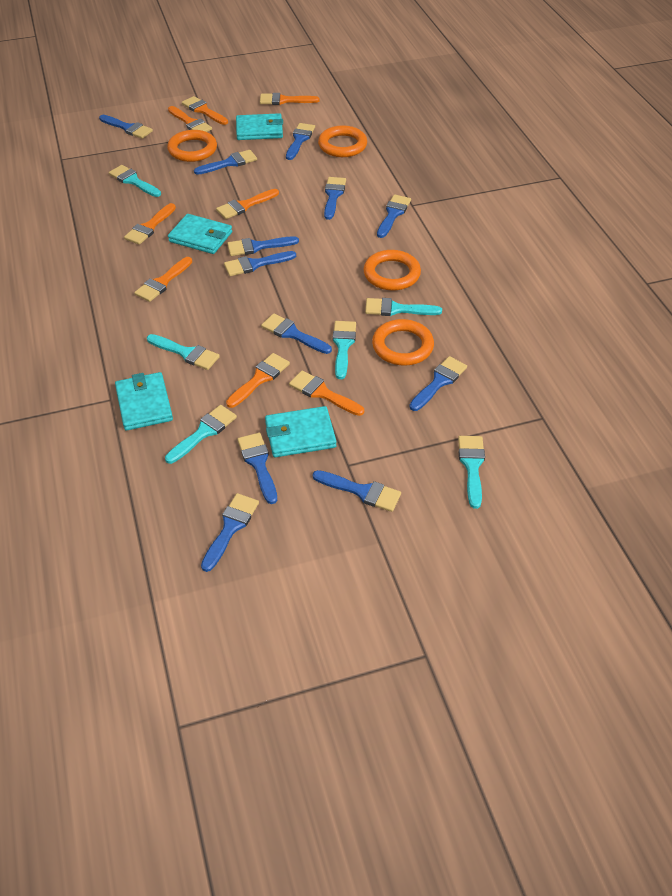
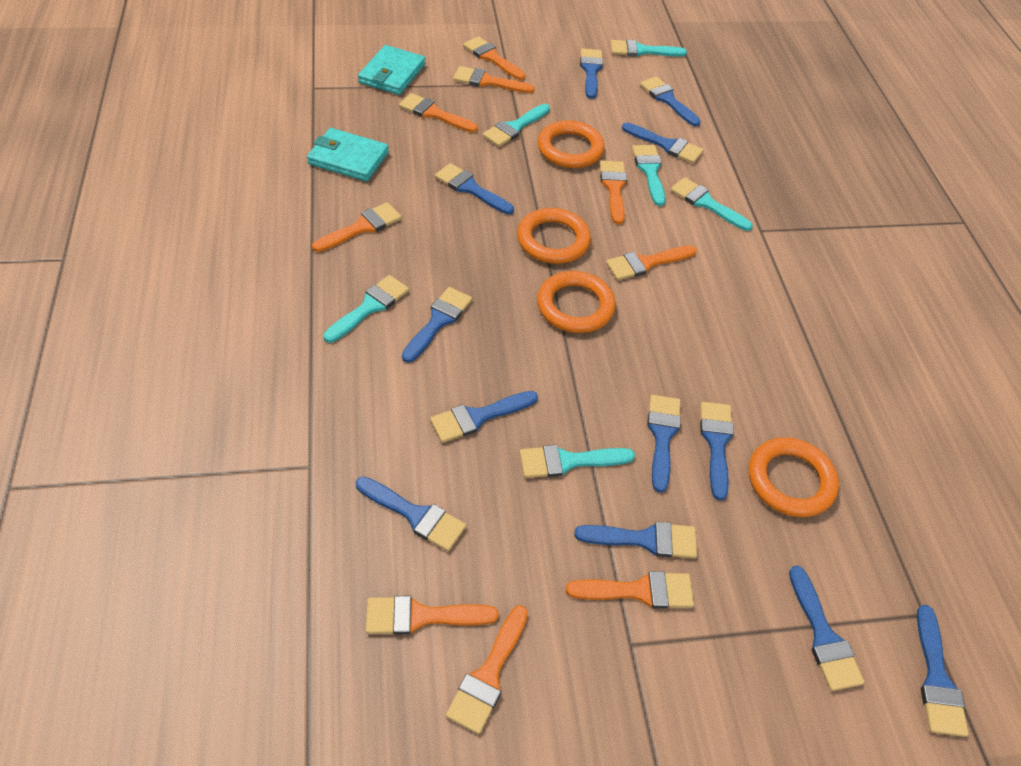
orange brush: 8 -> 9
turquoise wallet: 4 -> 2

